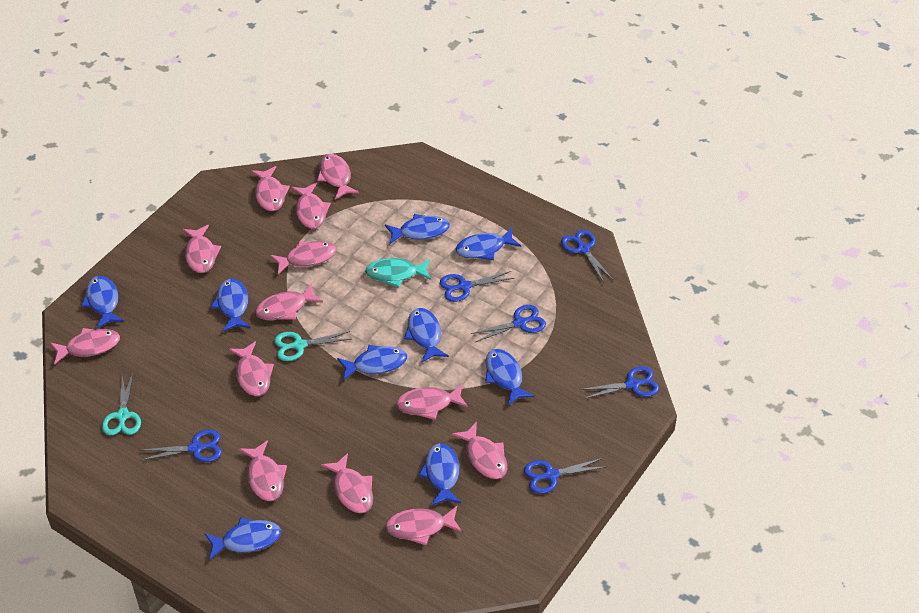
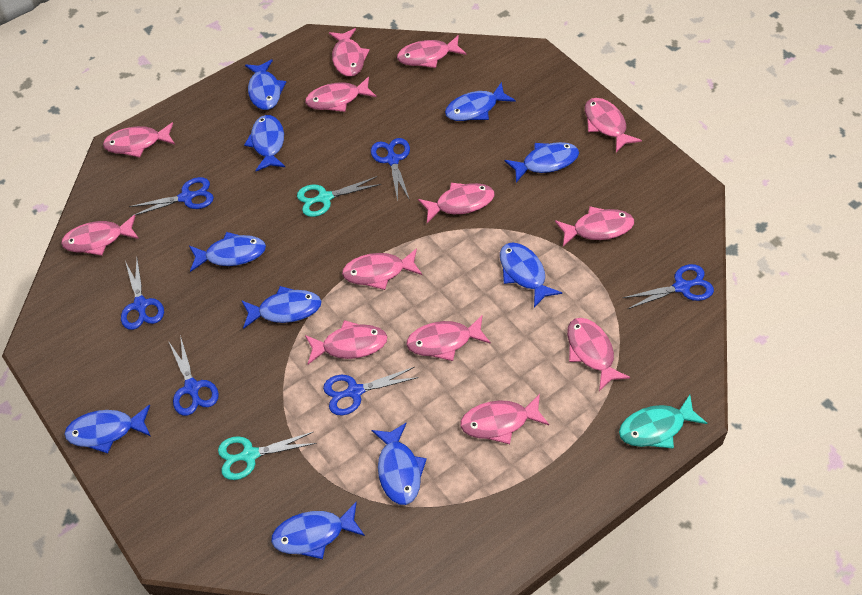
blue fish: 9 -> 10

